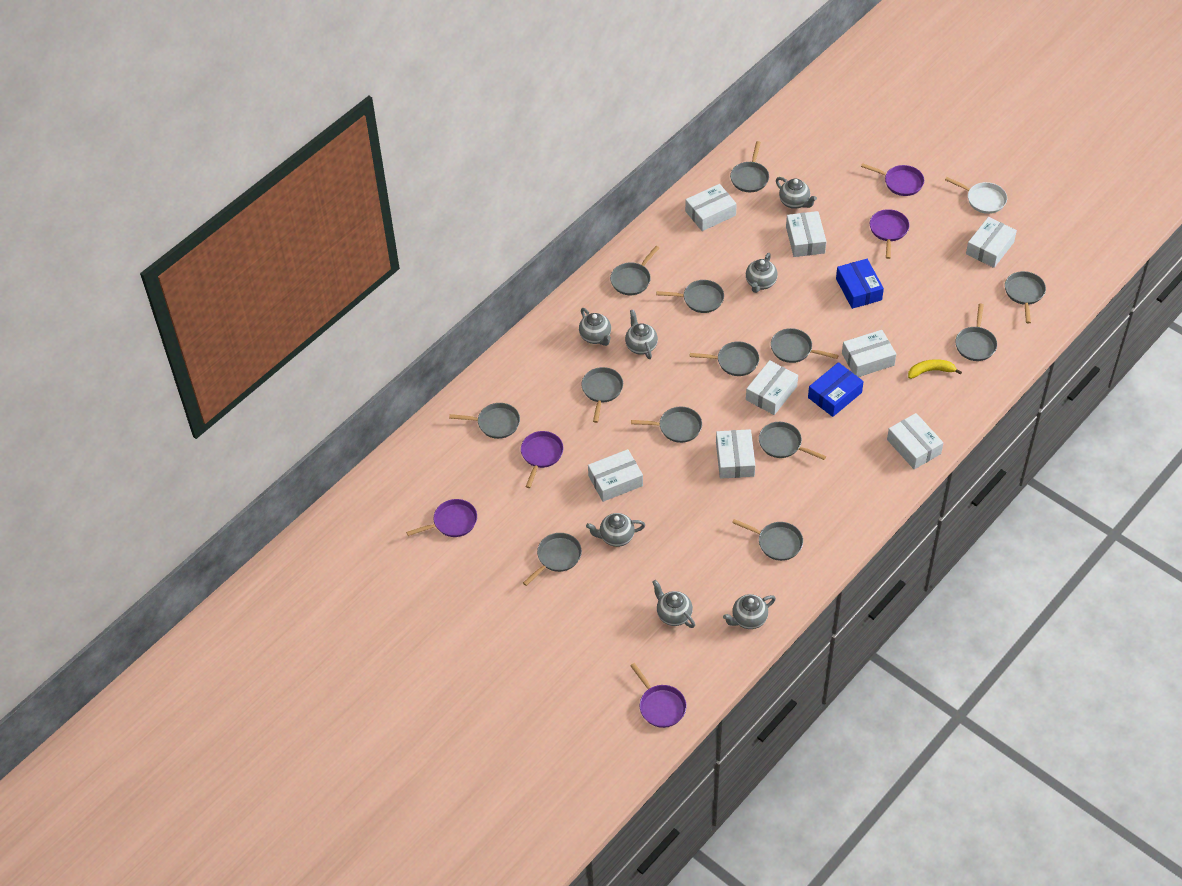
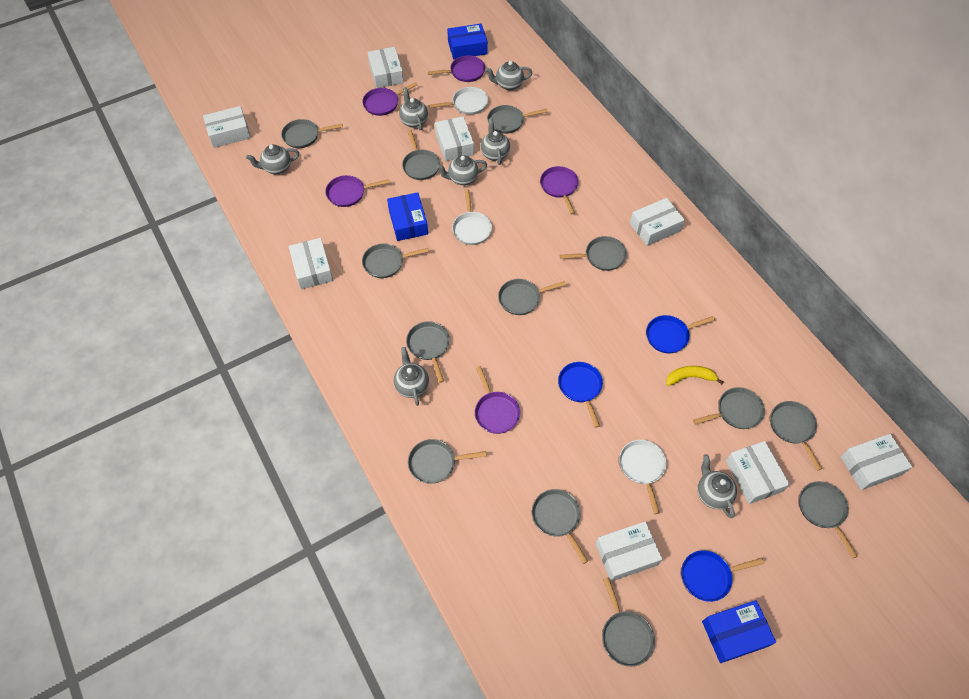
blue box: 2 -> 3
blue pan: 0 -> 3
white pan: 1 -> 3

